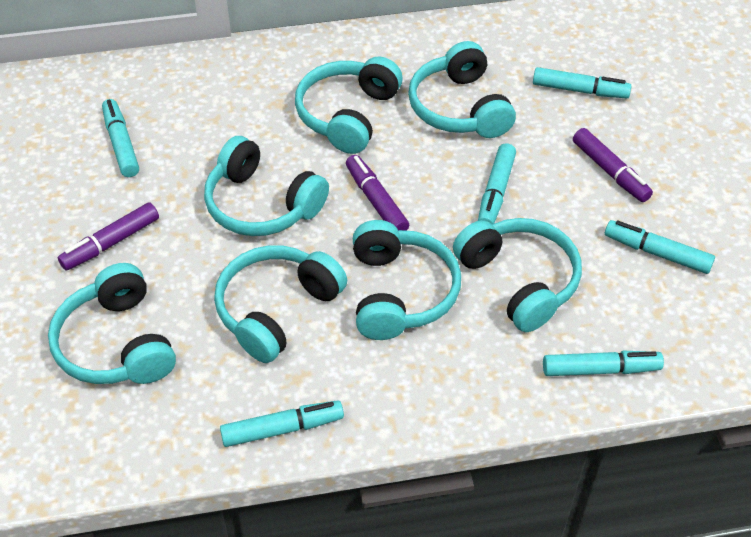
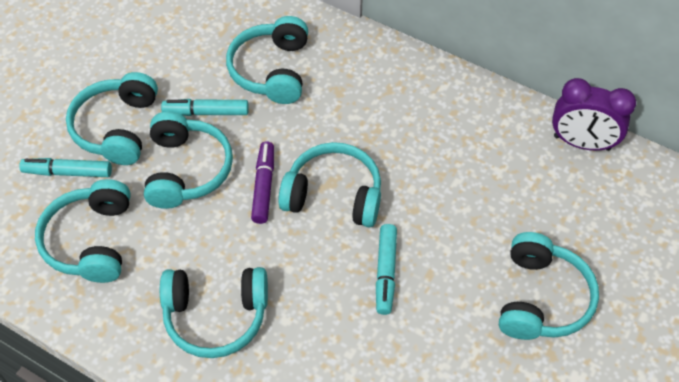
purple clock: 0 -> 1
purple marker: 3 -> 1
turquoise marker: 6 -> 3

